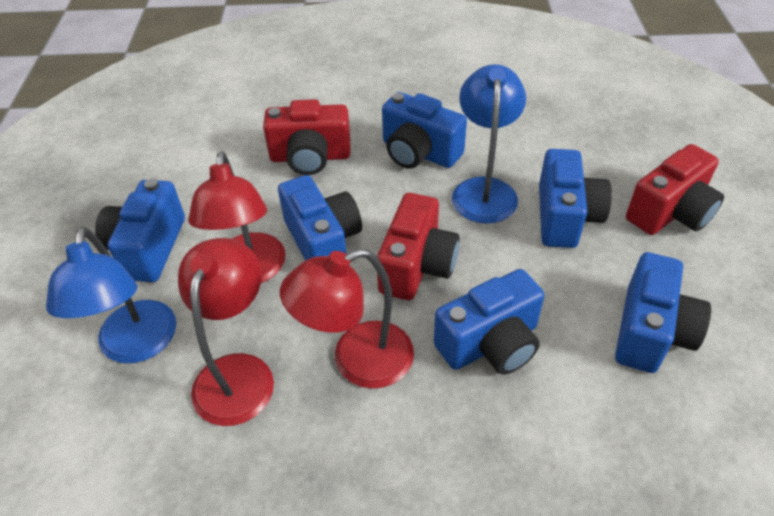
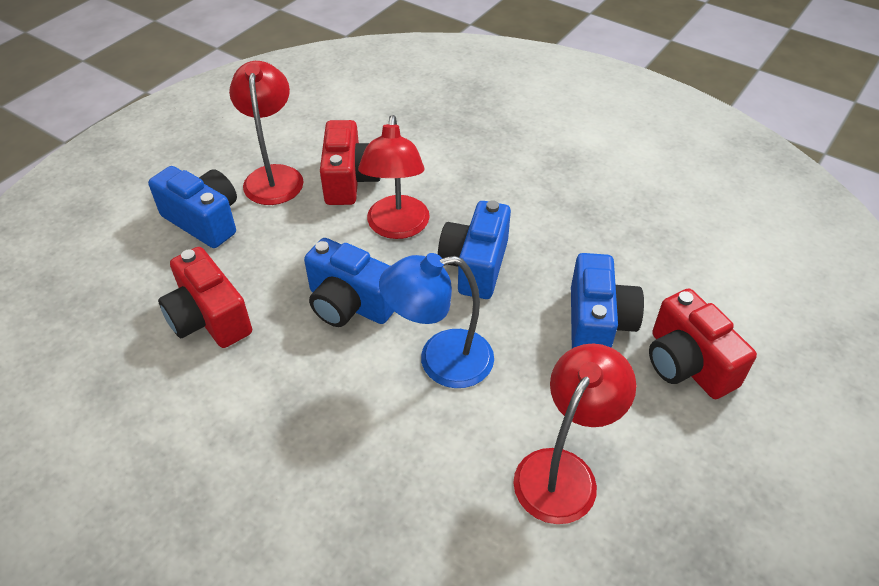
blue camera: 6 -> 4
blue lamp: 2 -> 1

